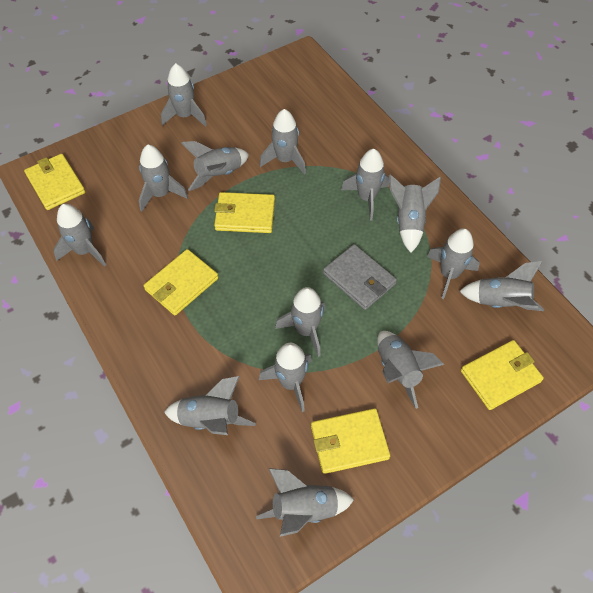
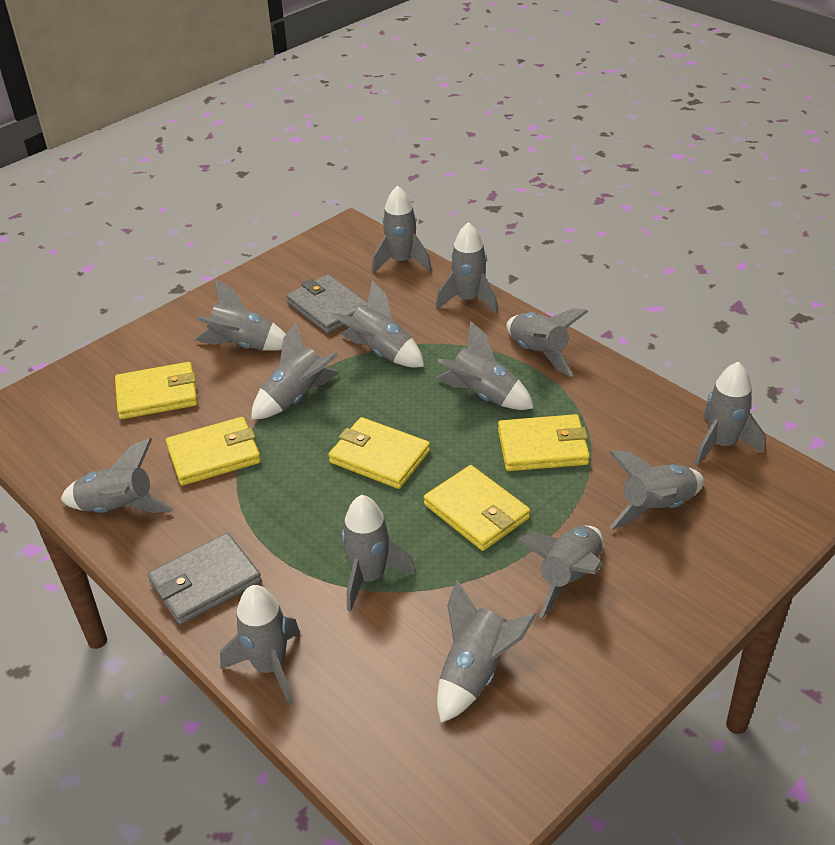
grey wallet: 1 -> 2

